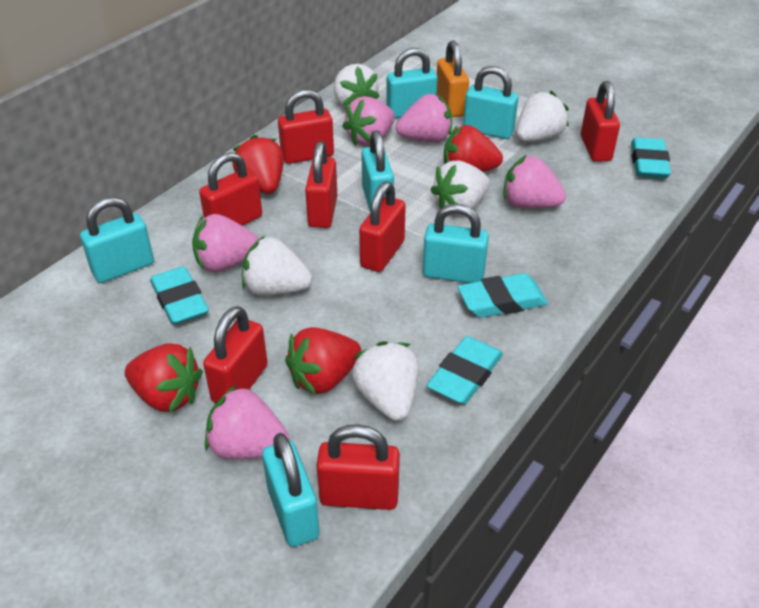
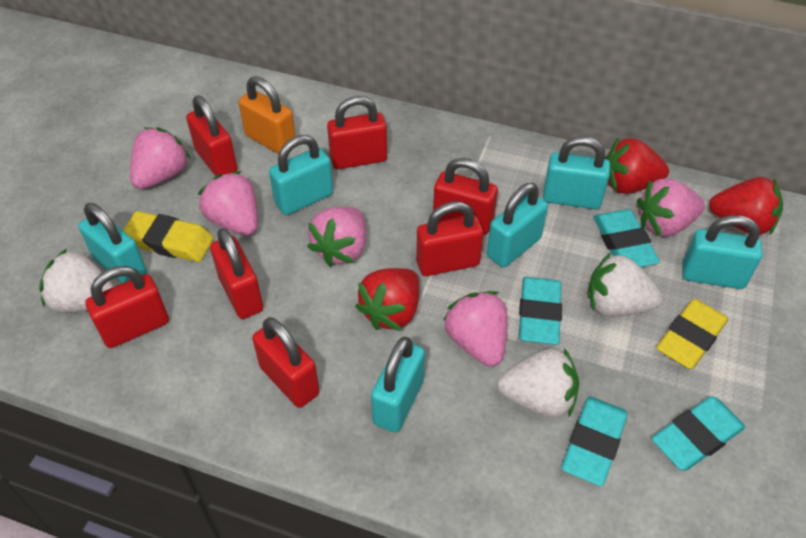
red strawberry: 4 -> 3
white strawberry: 5 -> 3
yellow eraser: 0 -> 2

